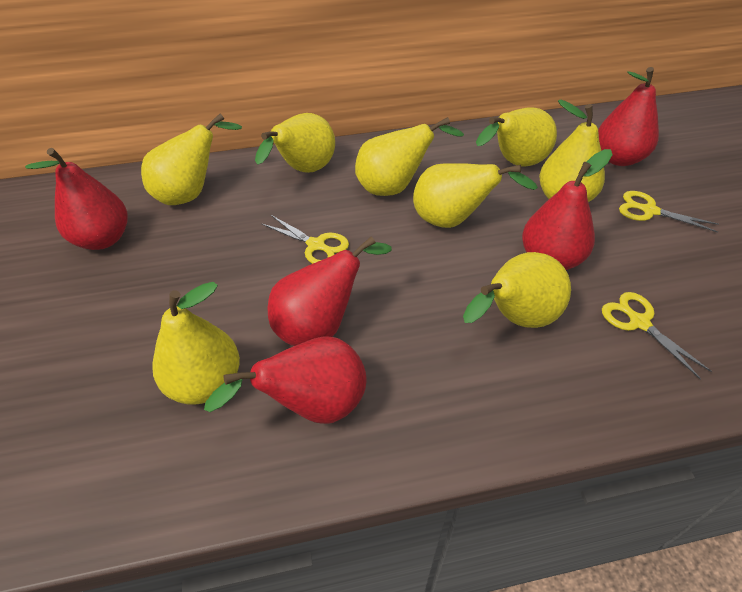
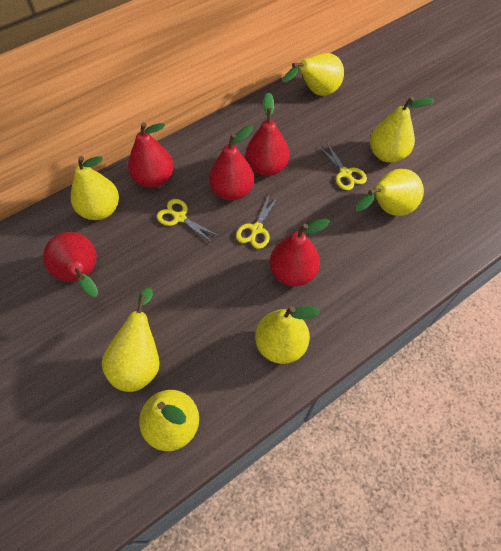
yellow pear: 8 -> 7

